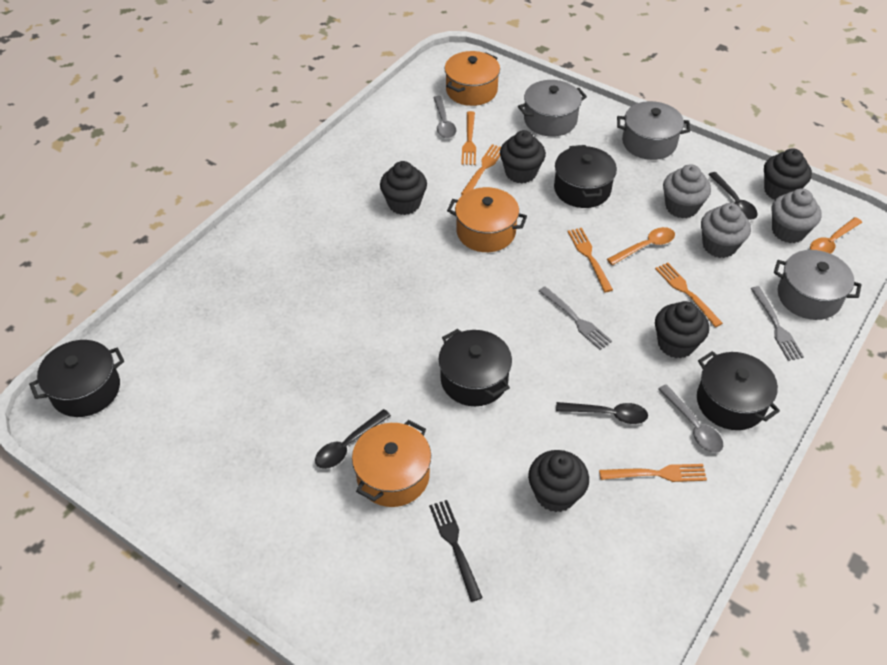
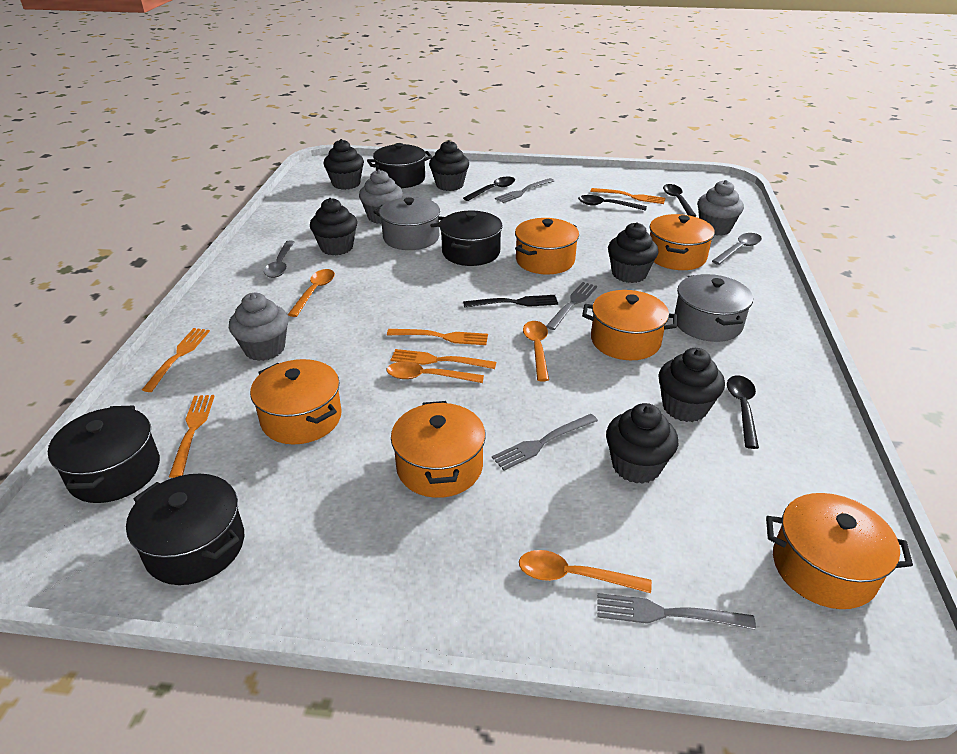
black cupcake: 5 -> 6
black spoon: 3 -> 4
grey fork: 2 -> 4
grey pot: 3 -> 2
orange pot: 3 -> 6
orange spoon: 2 -> 4

